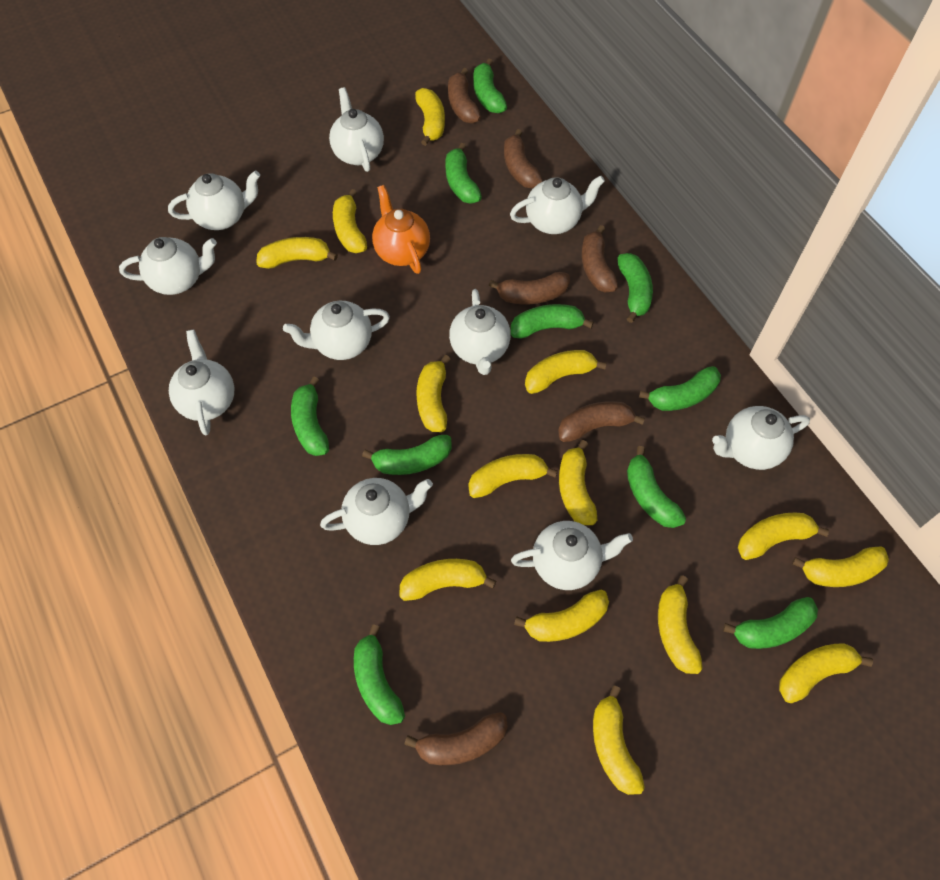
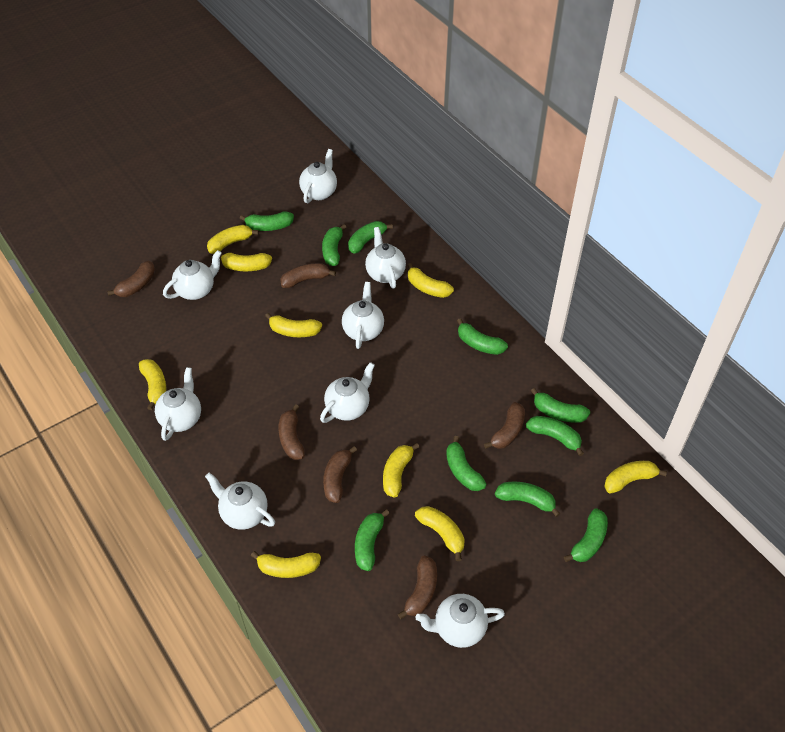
orange teapot: 1 -> 0
white teapot: 10 -> 8
yellow banana: 14 -> 9

